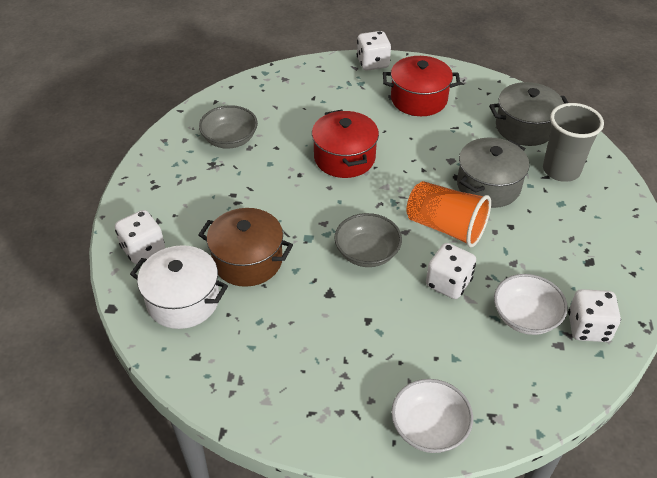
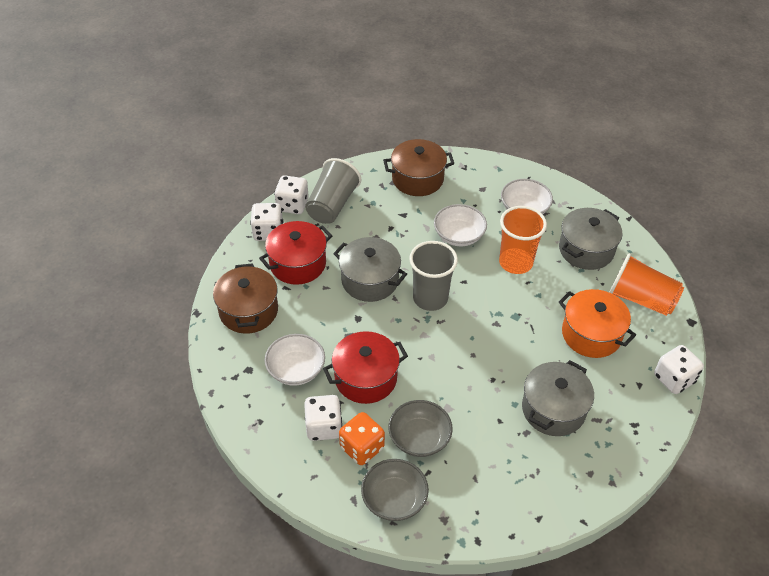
brown pot: 1 -> 2
grey cup: 1 -> 2
grey pot: 2 -> 3
orange cup: 1 -> 2
orange dice: 0 -> 1
orange pot: 0 -> 1
white bowl: 2 -> 3
white pot: 1 -> 0

